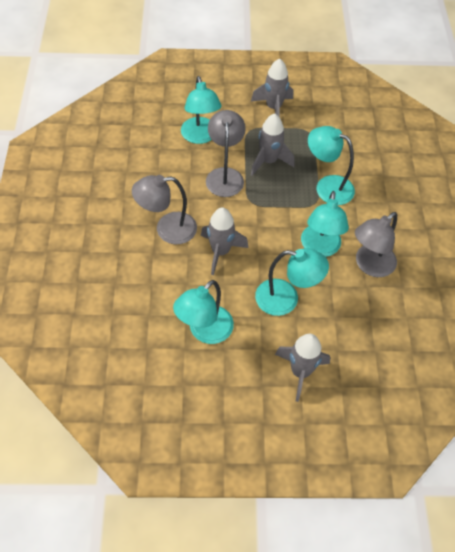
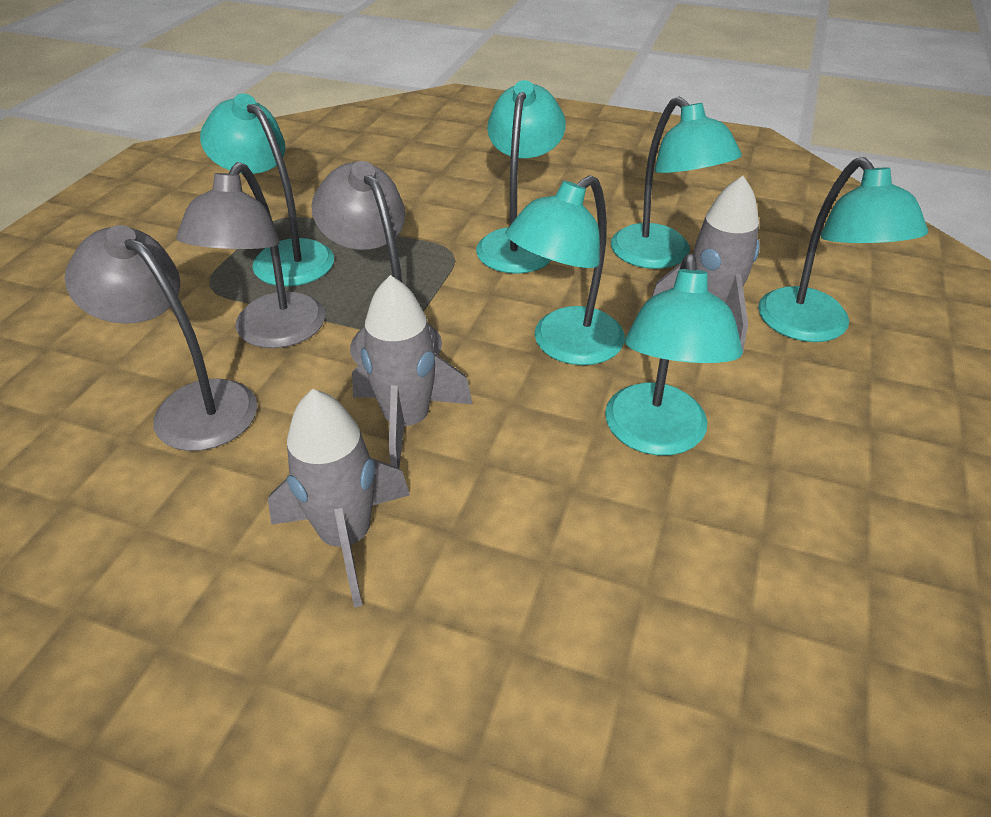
grey rocket: 4 -> 3
turquoise lamp: 5 -> 6

